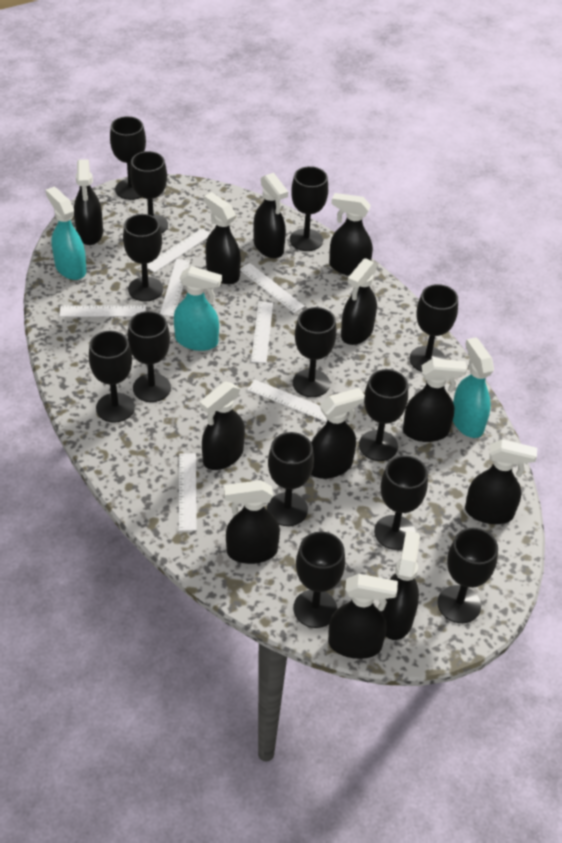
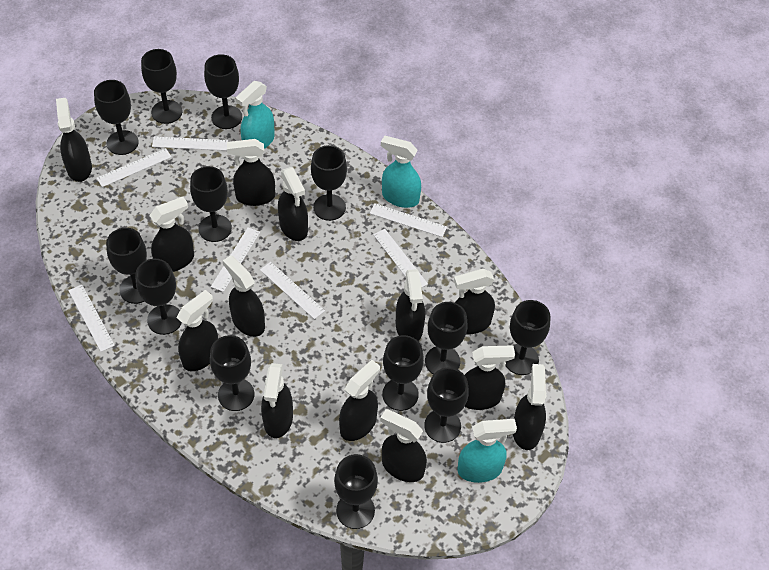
black spray bottle: 12 -> 13

